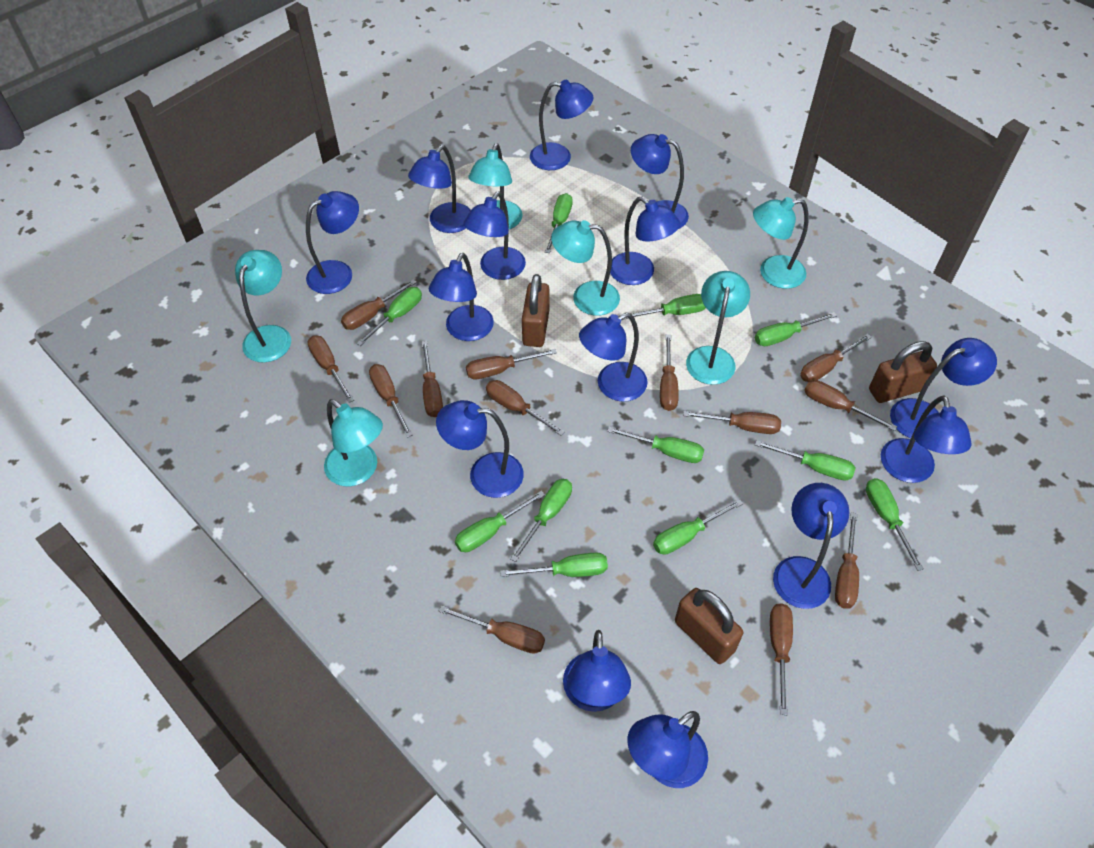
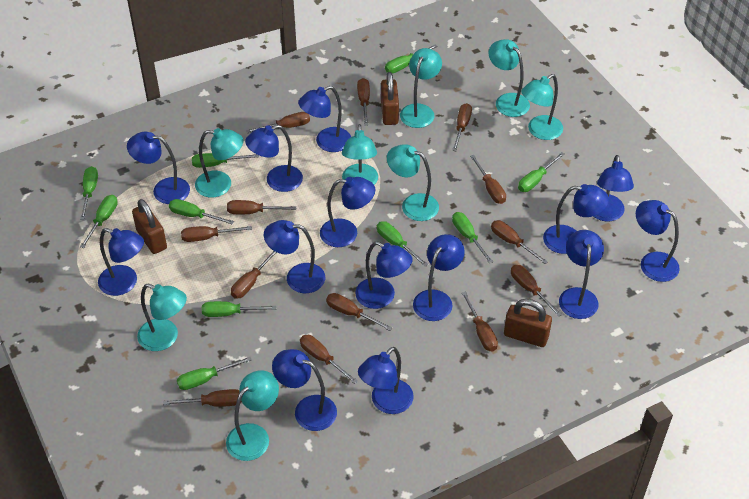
green screwdriver: 11 -> 10
turquoise lamp: 6 -> 8

